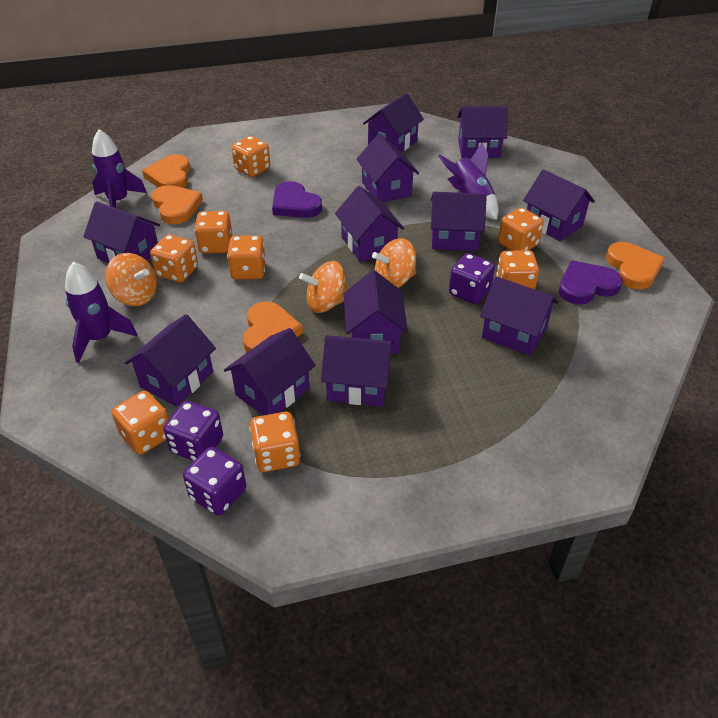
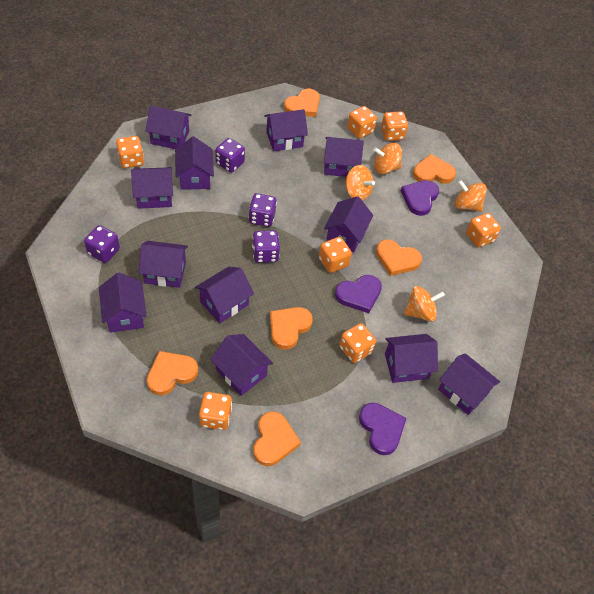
orange dice: 8 -> 7
orange heart: 4 -> 6
orange spinning top: 3 -> 4
purple dice: 3 -> 4
purple heart: 2 -> 3
purple rocket: 3 -> 0

